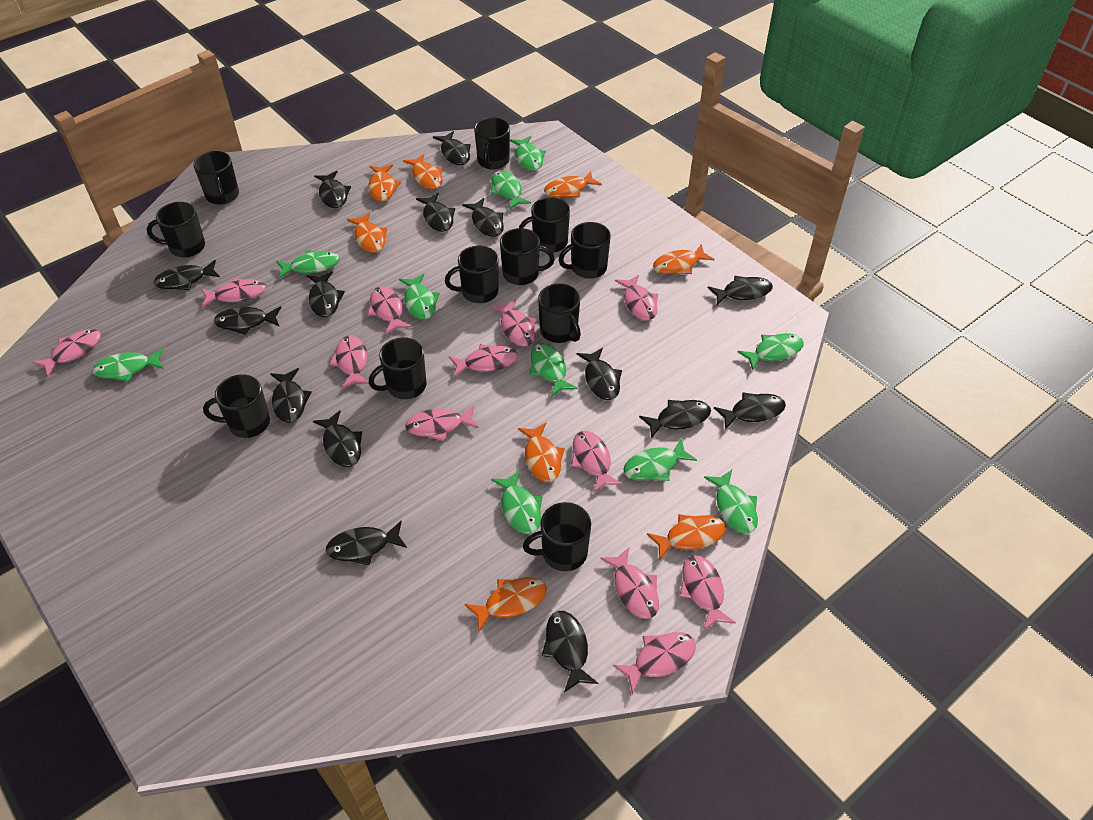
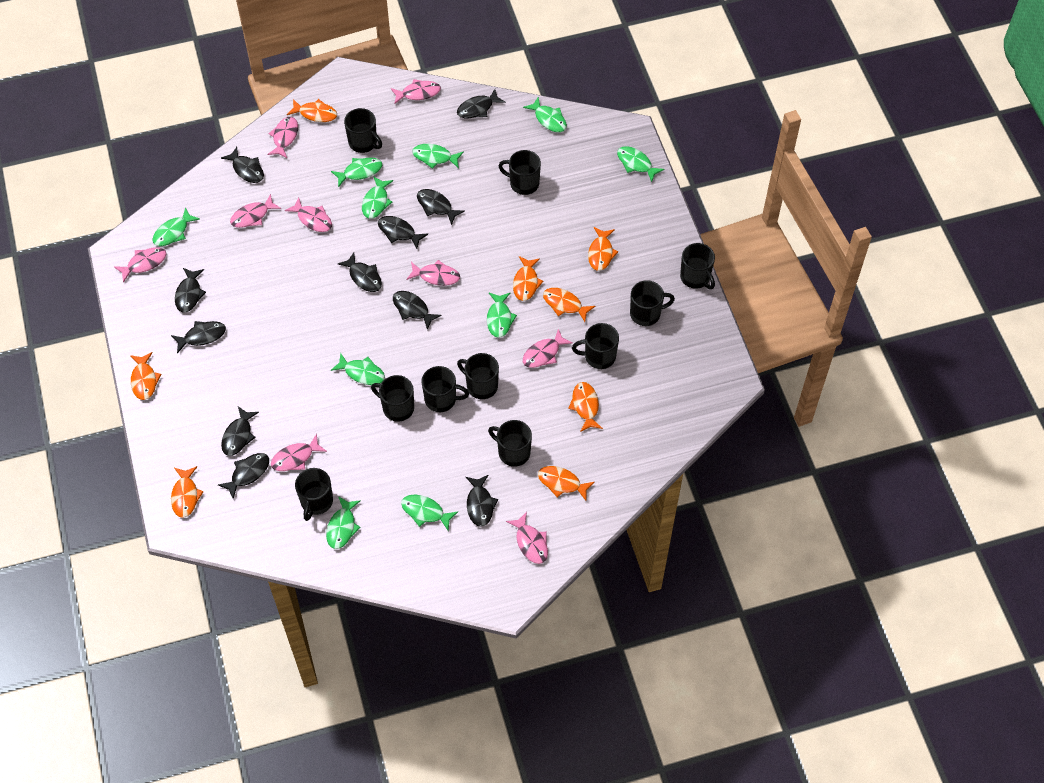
black fish: 15 -> 11
black mug: 11 -> 10
pink fish: 12 -> 9

